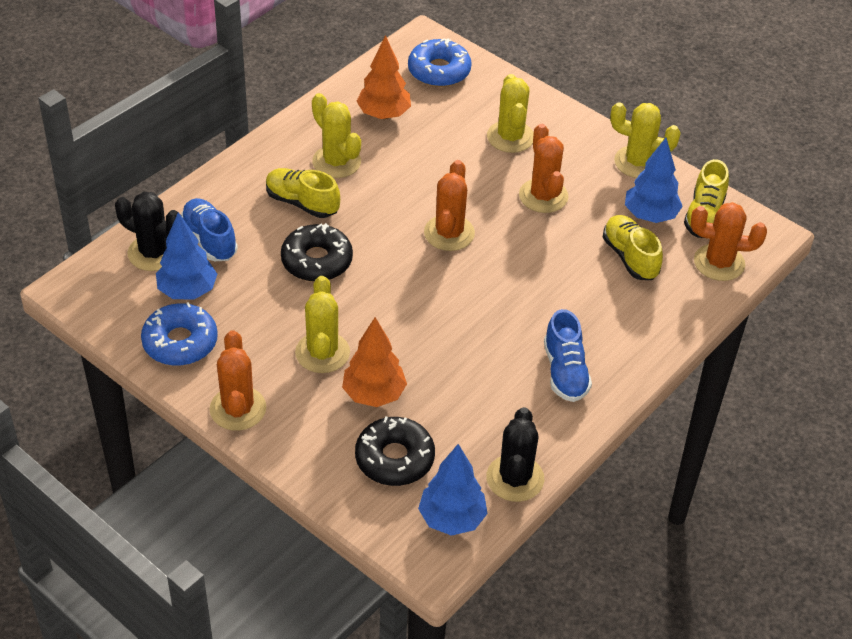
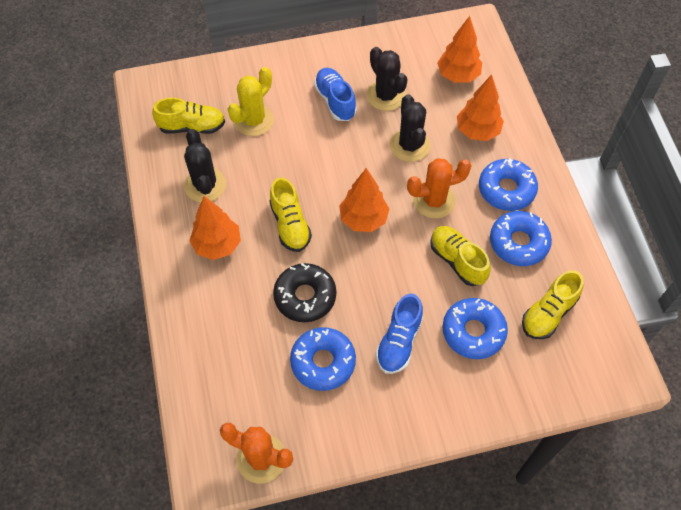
black cactus: 2 -> 3
black donut: 2 -> 1
blue donut: 2 -> 4
blue tree: 3 -> 0
orange cactus: 4 -> 2
orange tree: 2 -> 4
yellow cactus: 4 -> 1
yellow shoe: 3 -> 4

